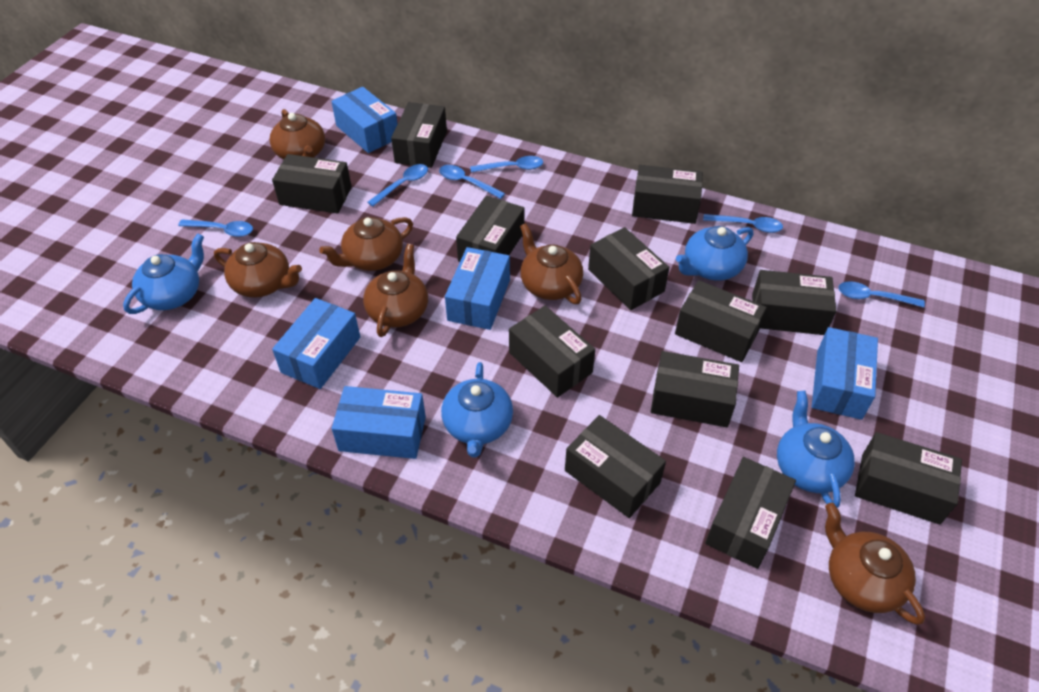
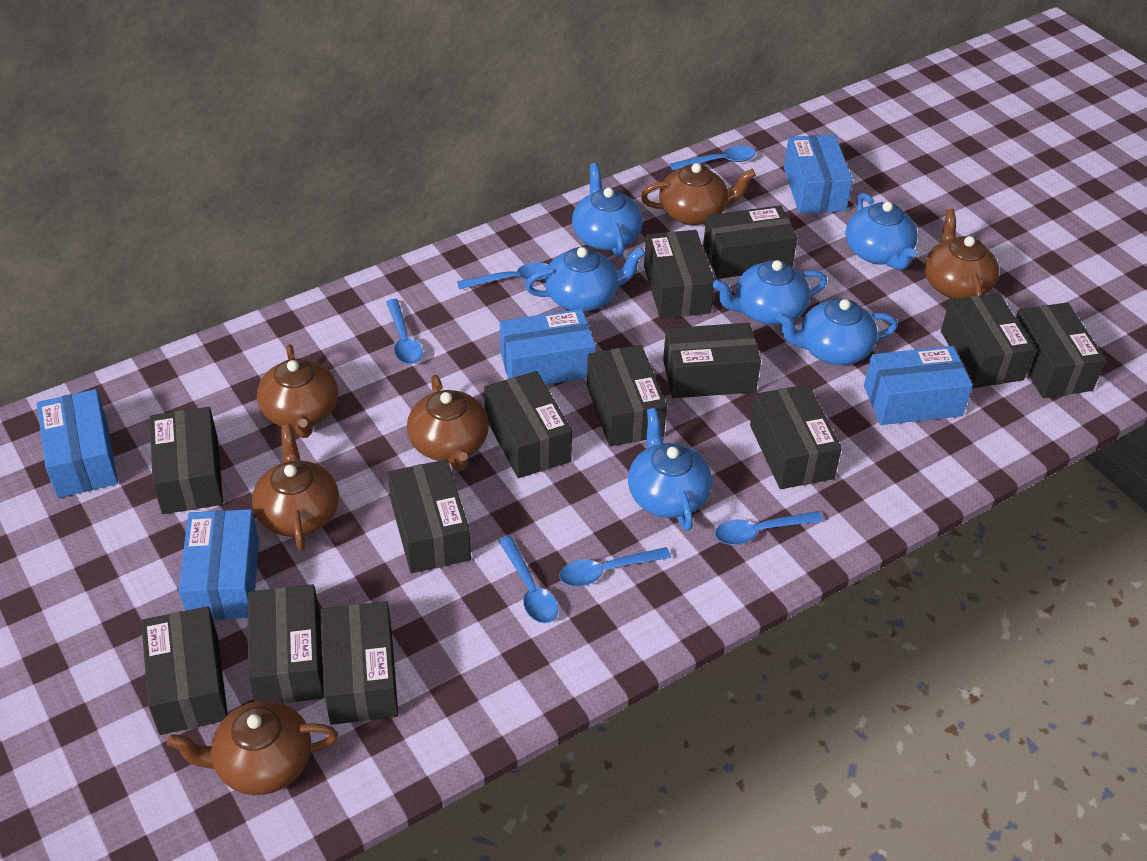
black box: 12 -> 13
blue teapot: 4 -> 6

